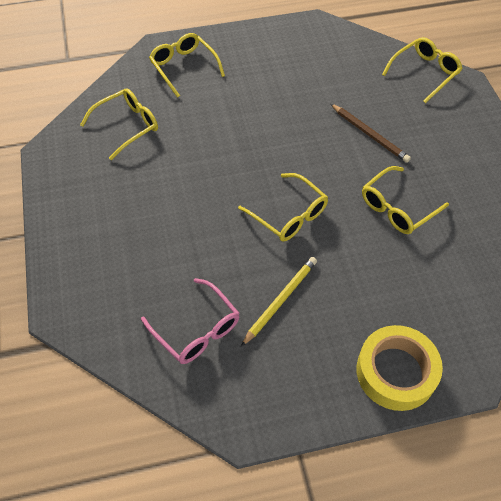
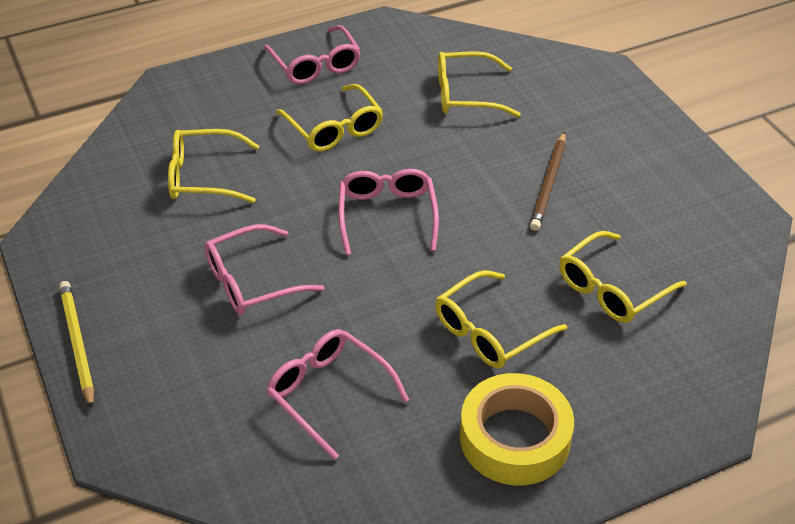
pink glasses: 1 -> 4

